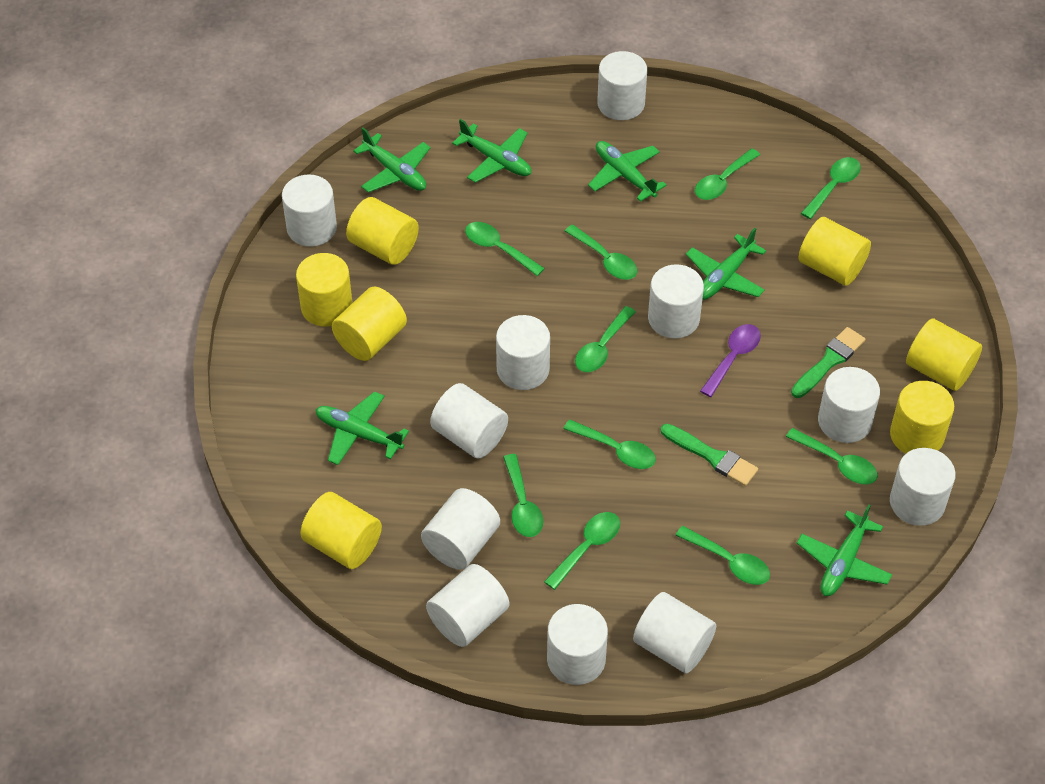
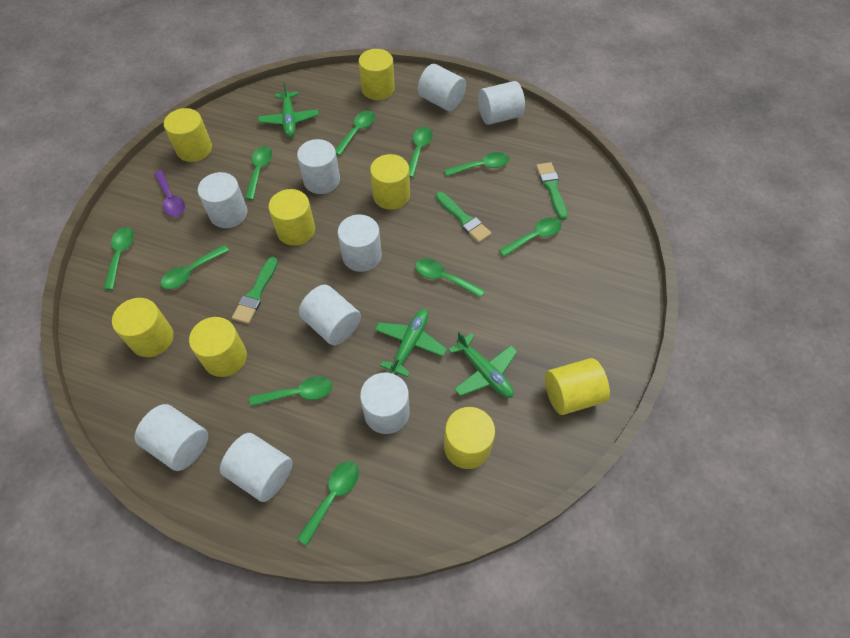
green brush: 2 -> 3
green plane: 6 -> 3
white cylinder: 11 -> 9
yellow cylinder: 7 -> 8

